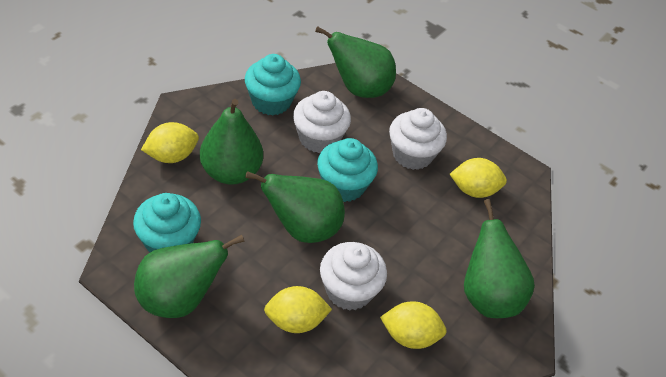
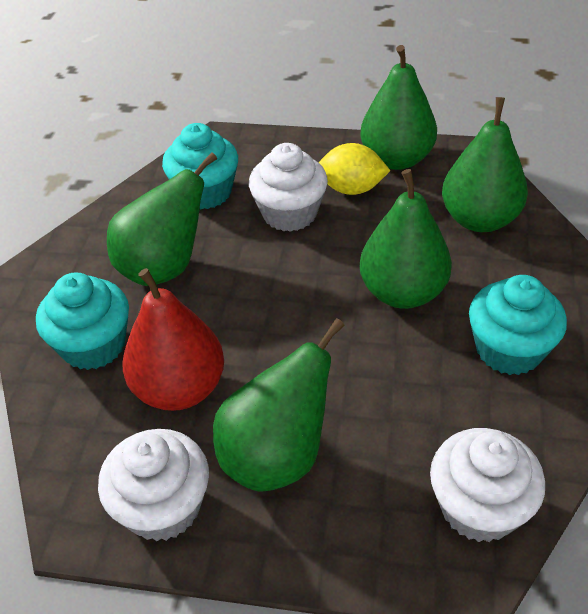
red pear: 0 -> 1
yellow lemon: 4 -> 1

